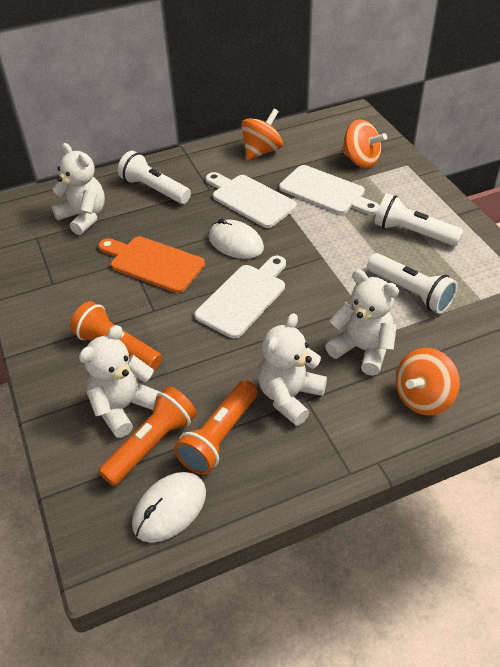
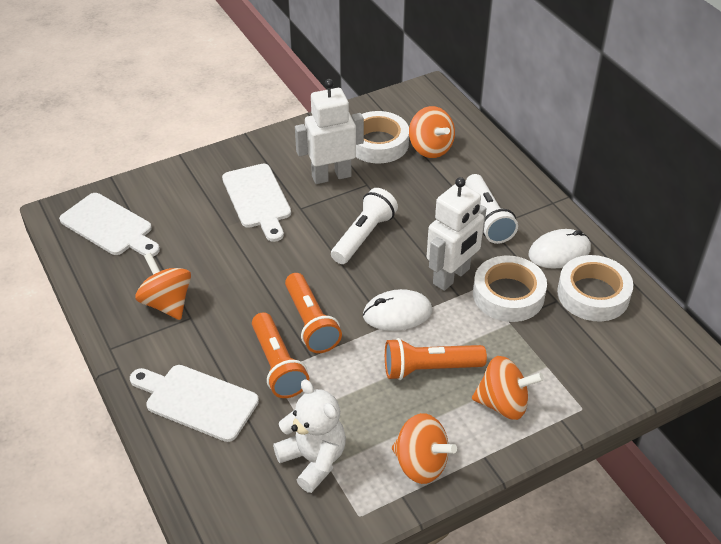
orange cutting board: 1 -> 0
orange spinning top: 3 -> 4
white flashlight: 3 -> 2
white robot: 0 -> 2
white tape: 0 -> 3
white teddy bear: 4 -> 1

